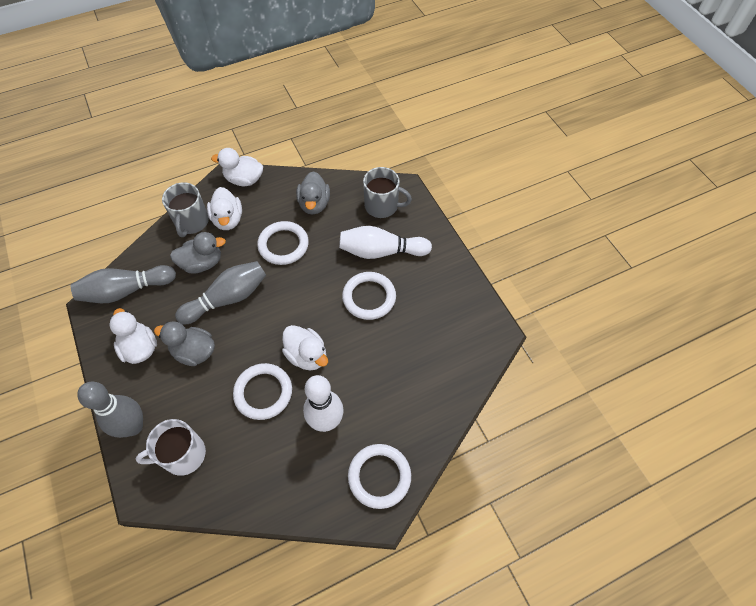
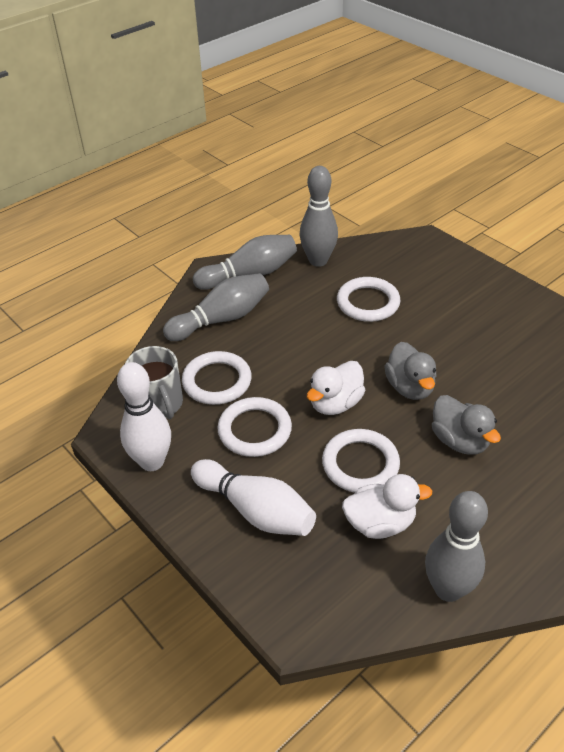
grey bowling pin: 3 -> 4
grey duck: 3 -> 2
grey mug: 2 -> 1
white duck: 4 -> 2
white mug: 1 -> 0

